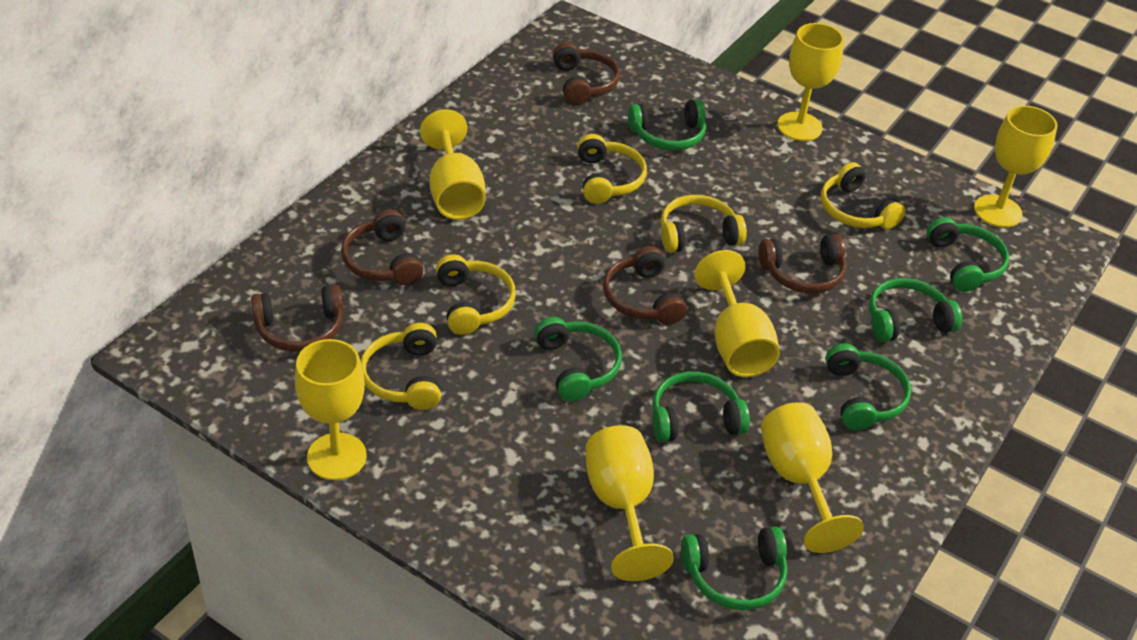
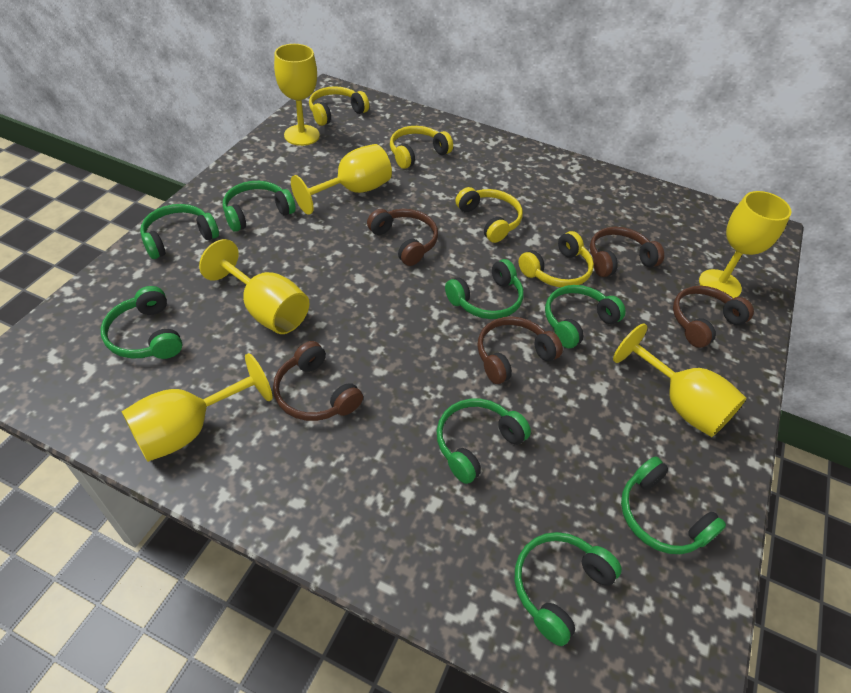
green headphones: 7 -> 8
yellow goblet: 7 -> 6
yellow headphones: 5 -> 4

